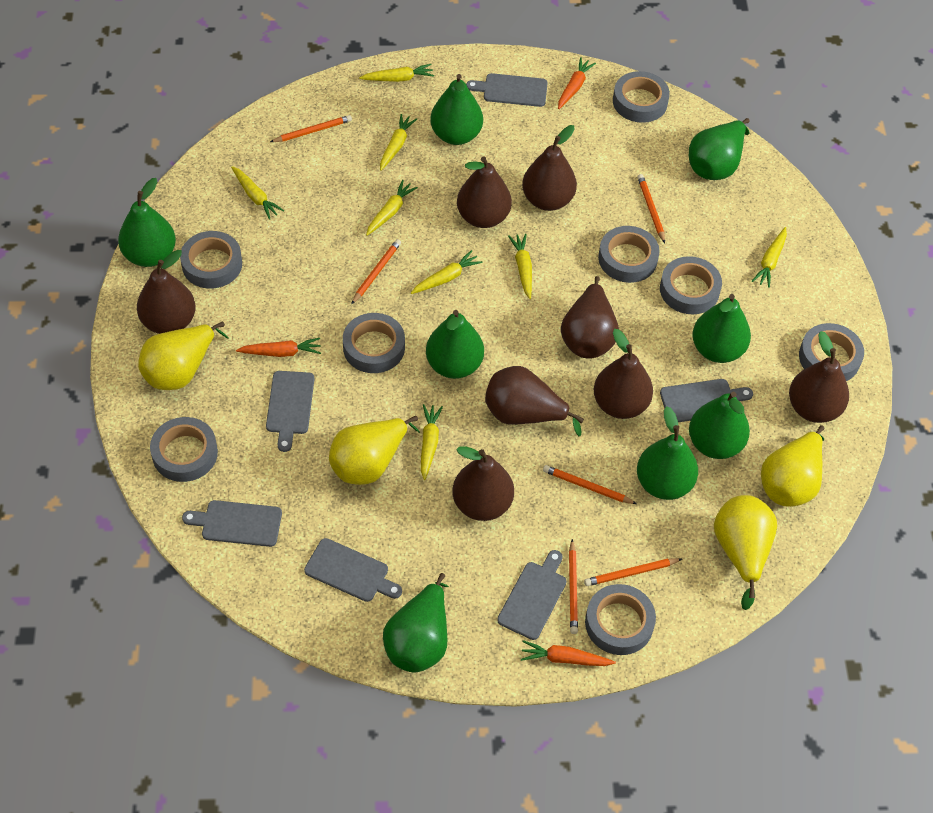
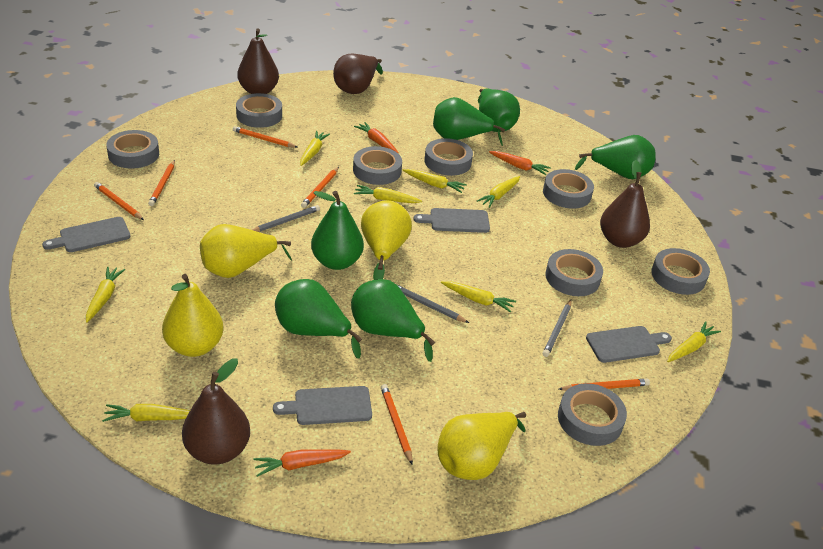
brown pear: 8 -> 4
green pear: 8 -> 6
grey cutting board: 6 -> 4
grey pencil: 0 -> 3

